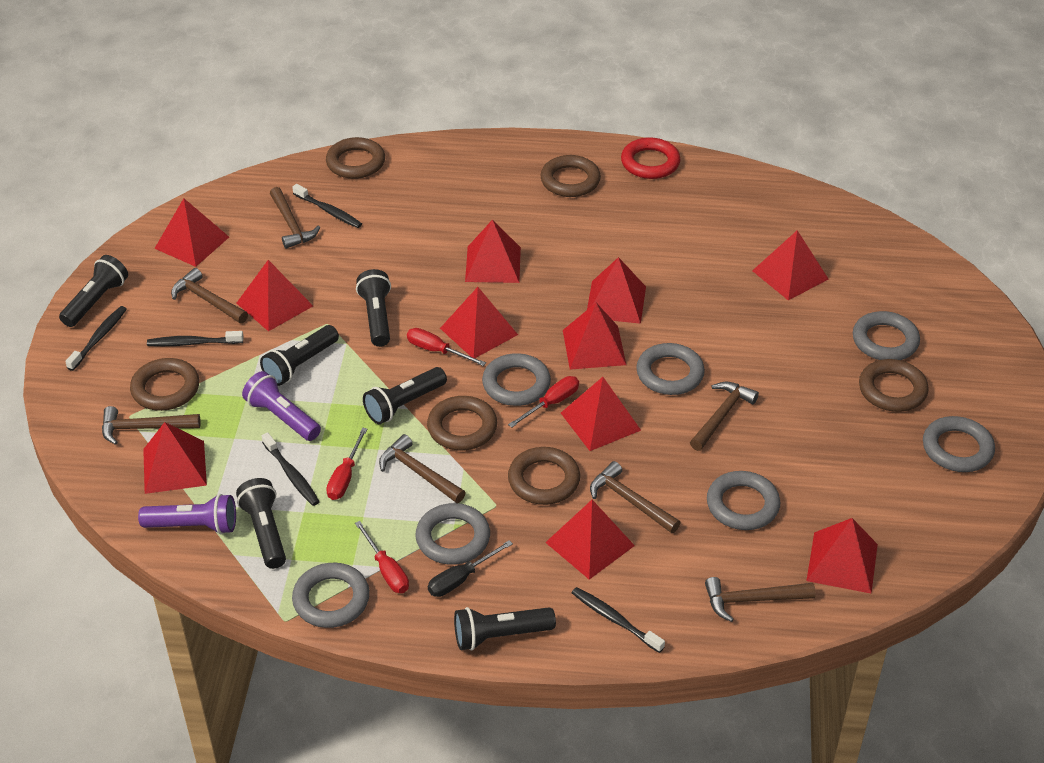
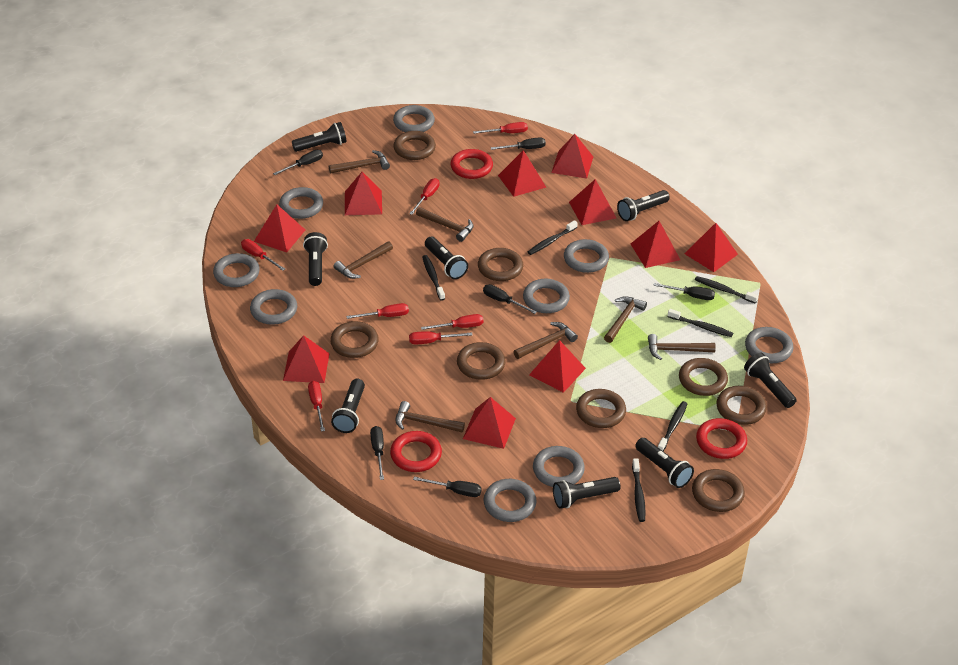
black flashlight: 6 -> 8
black screwdriver: 1 -> 6
black toothbrush: 5 -> 6
brown ring: 6 -> 8
grey ring: 7 -> 9
purple flashlight: 2 -> 0
red pyramid: 11 -> 10
red ring: 1 -> 3
red screwdriver: 4 -> 7

